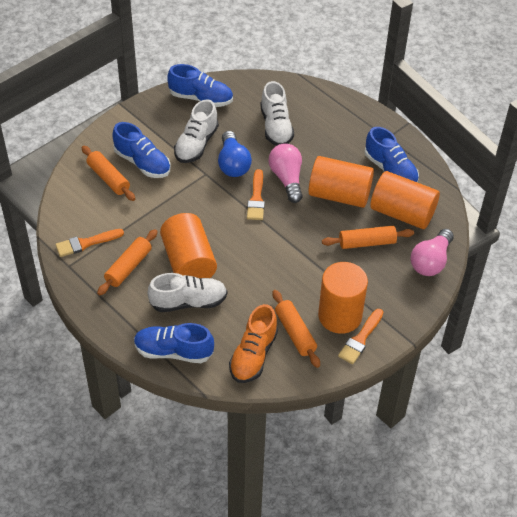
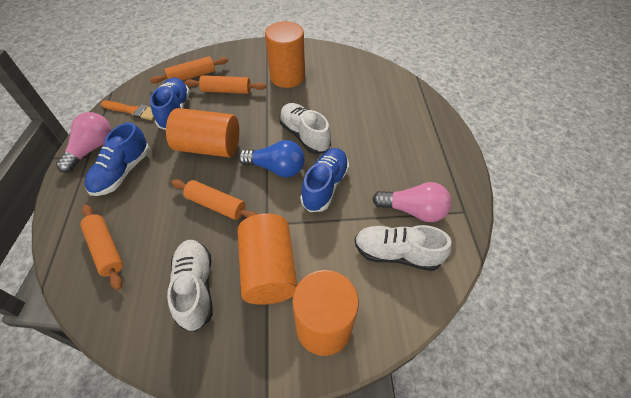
blue shoe: 4 -> 3
orange brush: 3 -> 1
orange shoe: 1 -> 0

